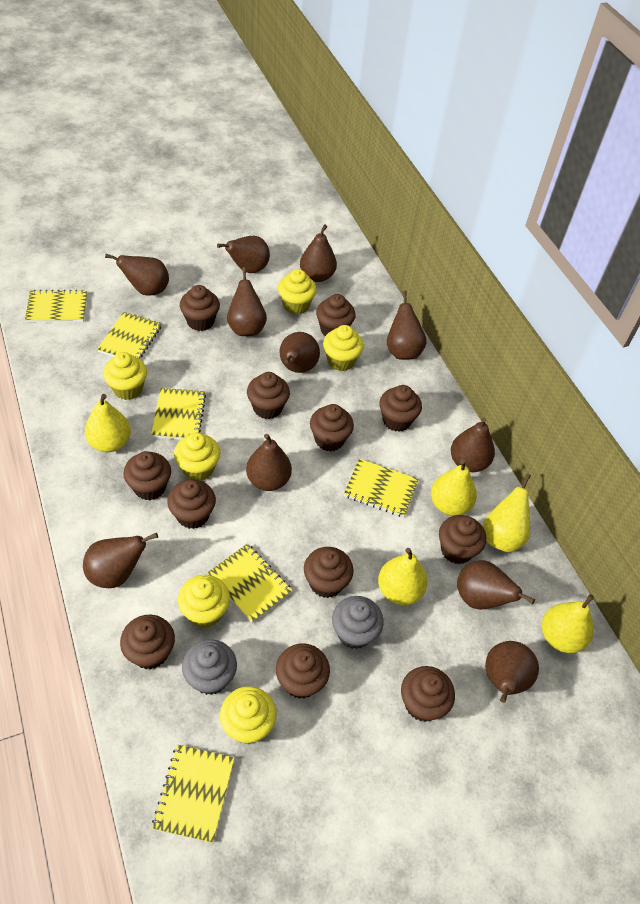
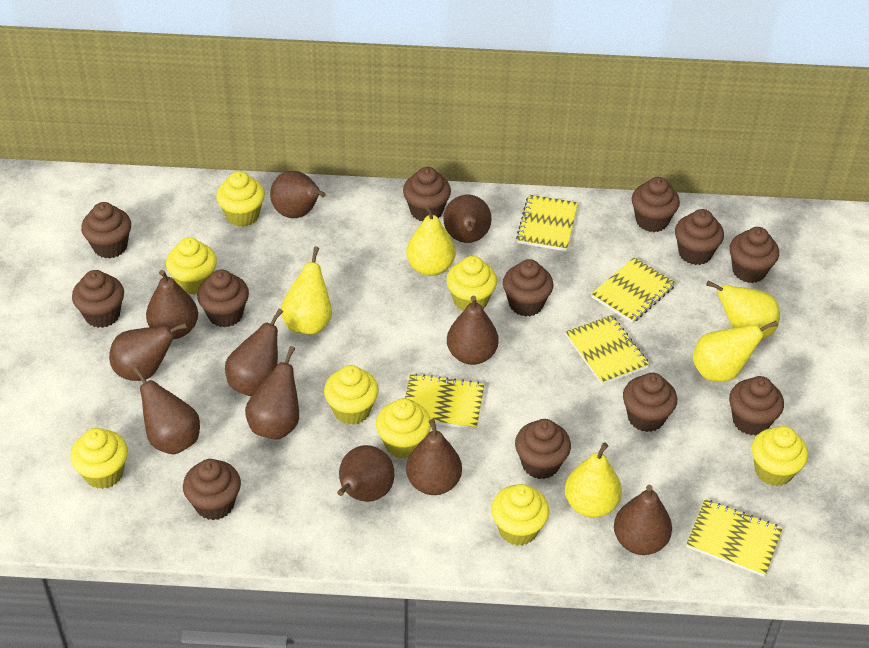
grey cupcake: 2 -> 0
yellow cupcake: 6 -> 8
yellow notebook: 6 -> 5

